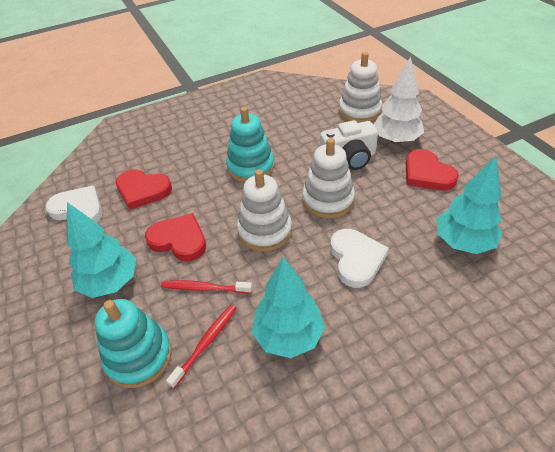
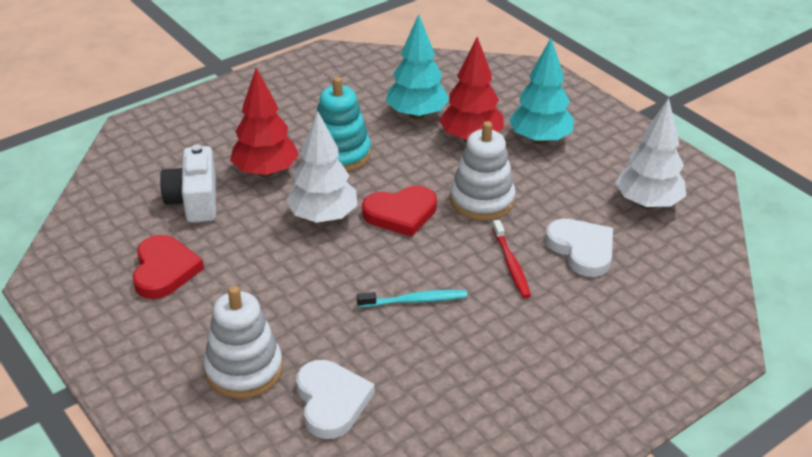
red heart: 3 -> 2
red toothbrush: 2 -> 1
red tree: 0 -> 2
turquoise stacking toy: 2 -> 1
turquoise toothbrush: 0 -> 1
turquoise tree: 3 -> 2
white stacking toy: 3 -> 2
white tree: 1 -> 2

